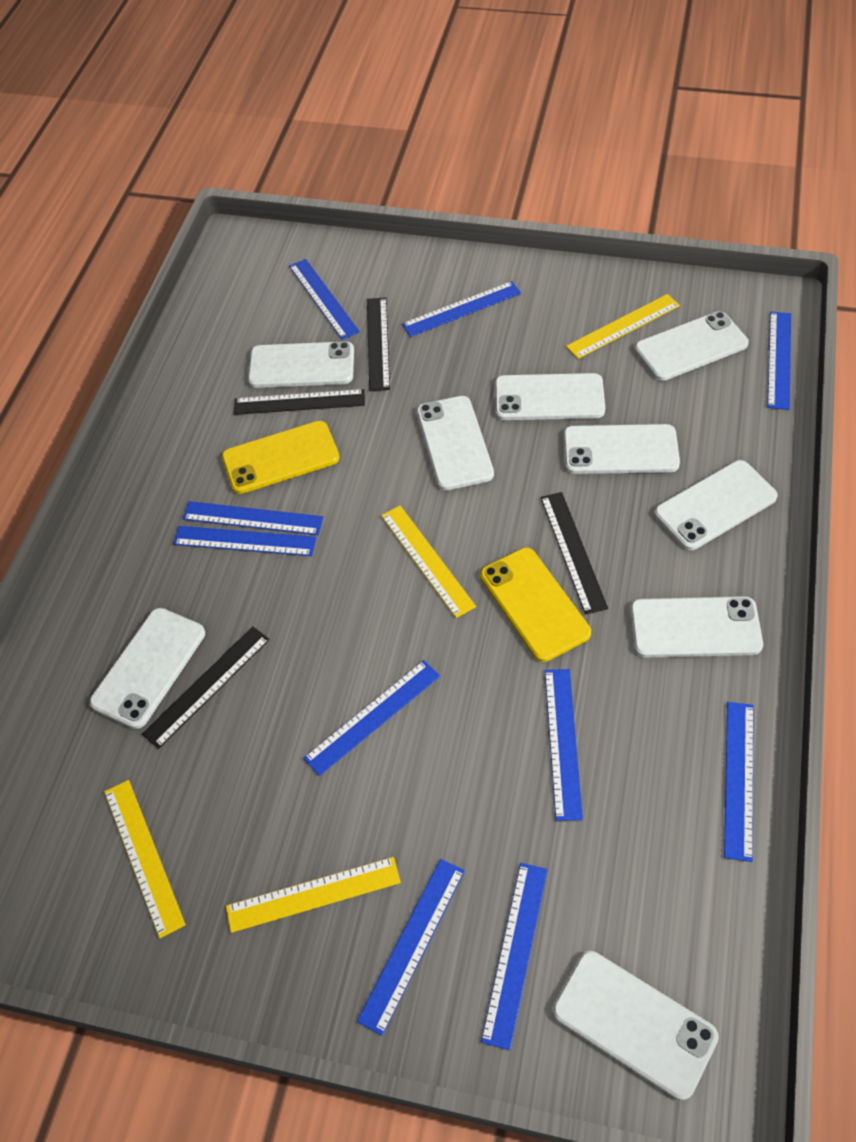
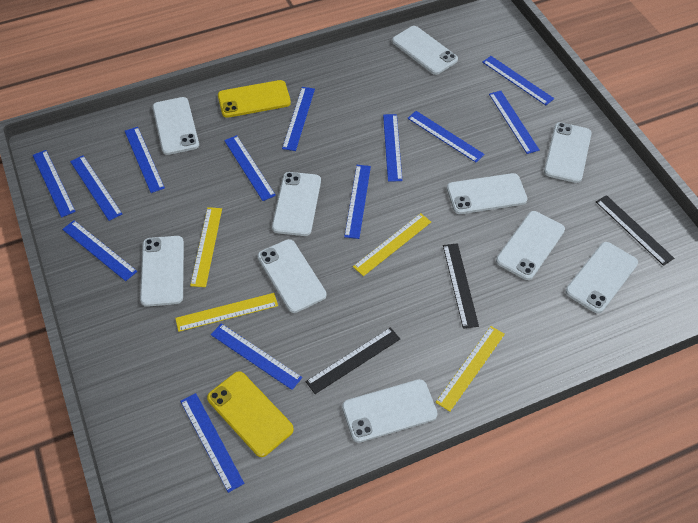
black ruler: 4 -> 3
blue ruler: 10 -> 13
white phone: 9 -> 10

